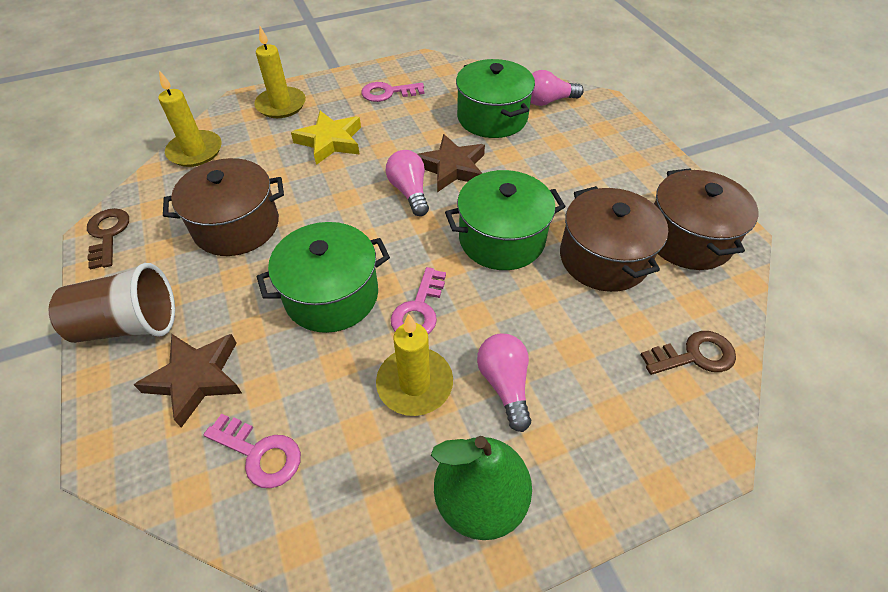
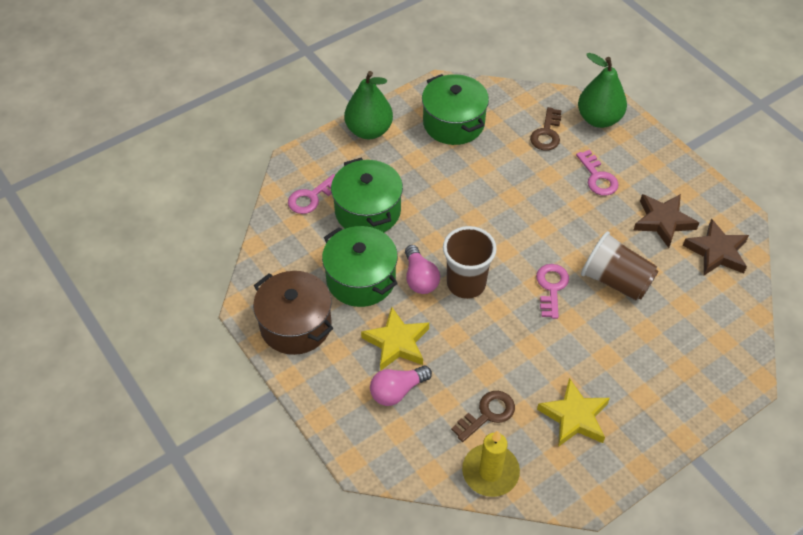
brown cup: 1 -> 2
brown pot: 3 -> 1
green pear: 1 -> 2
pink light bulb: 3 -> 2
yellow candle: 3 -> 1
yellow star: 1 -> 2

